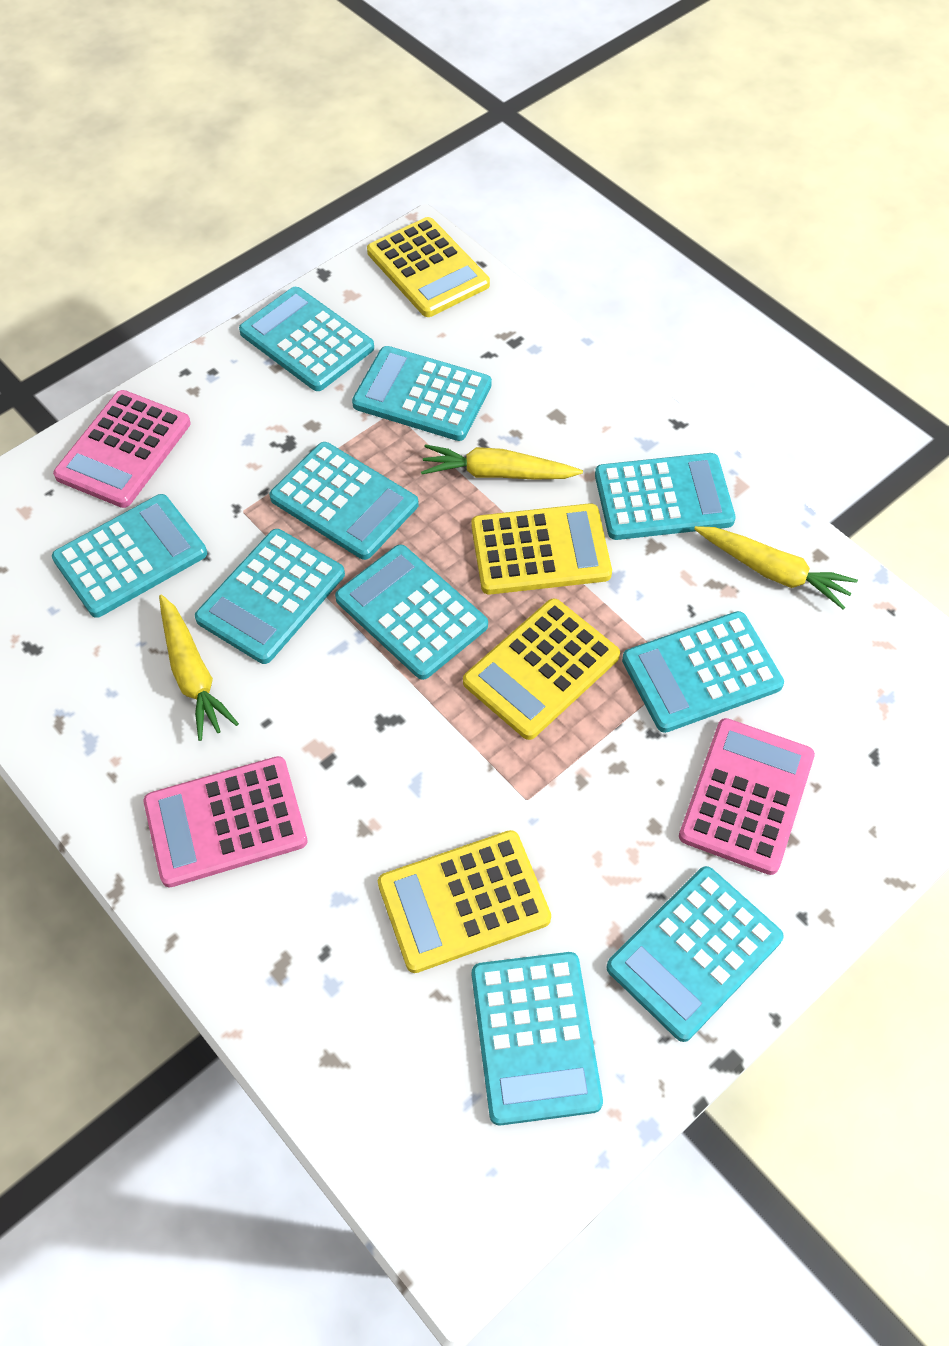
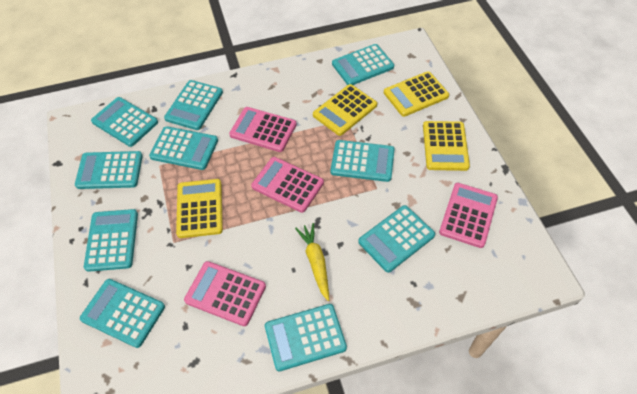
pink calculator: 3 -> 4
yellow carrot: 3 -> 1

